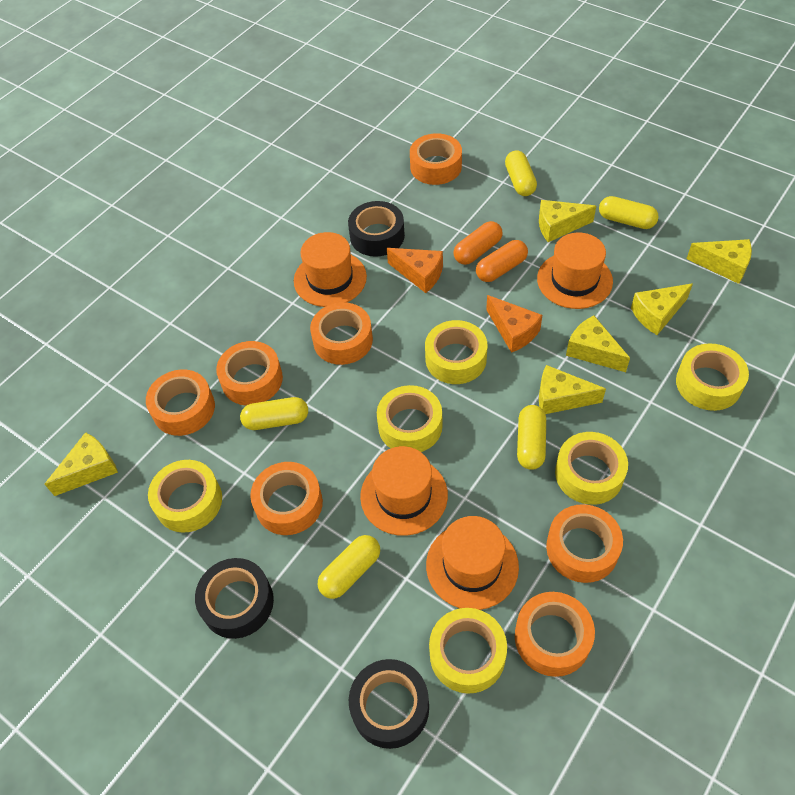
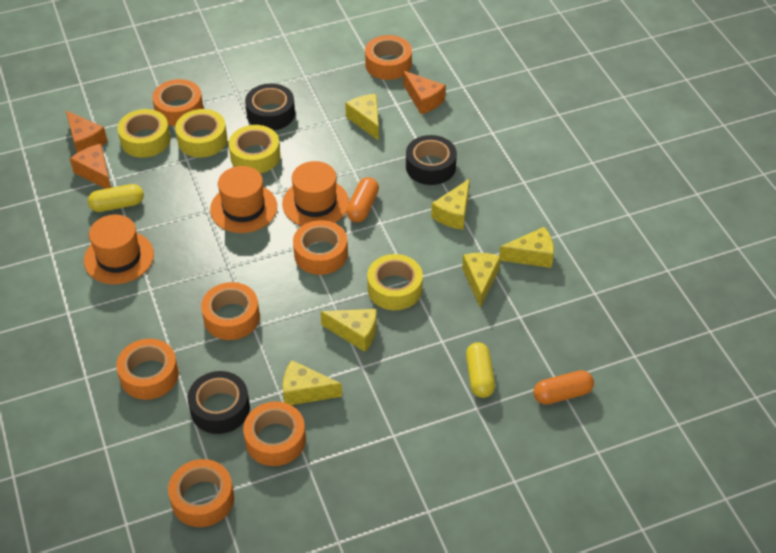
orange cheese: 2 -> 3
orange hat: 4 -> 3
yellow capsule: 5 -> 2
yellow tape: 6 -> 4

